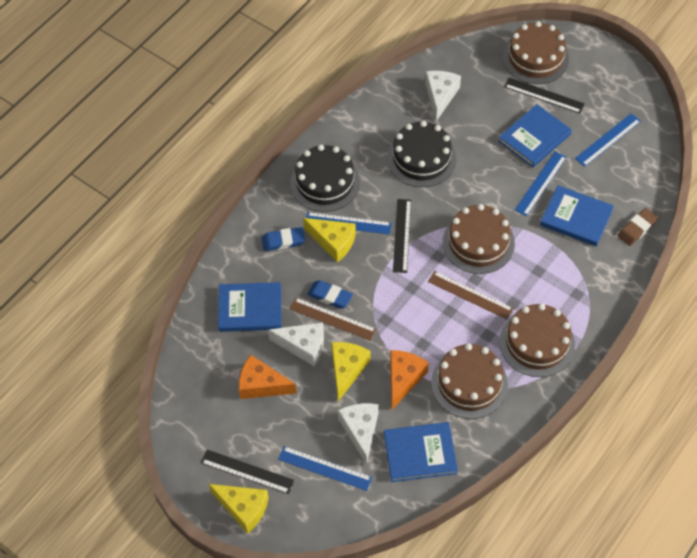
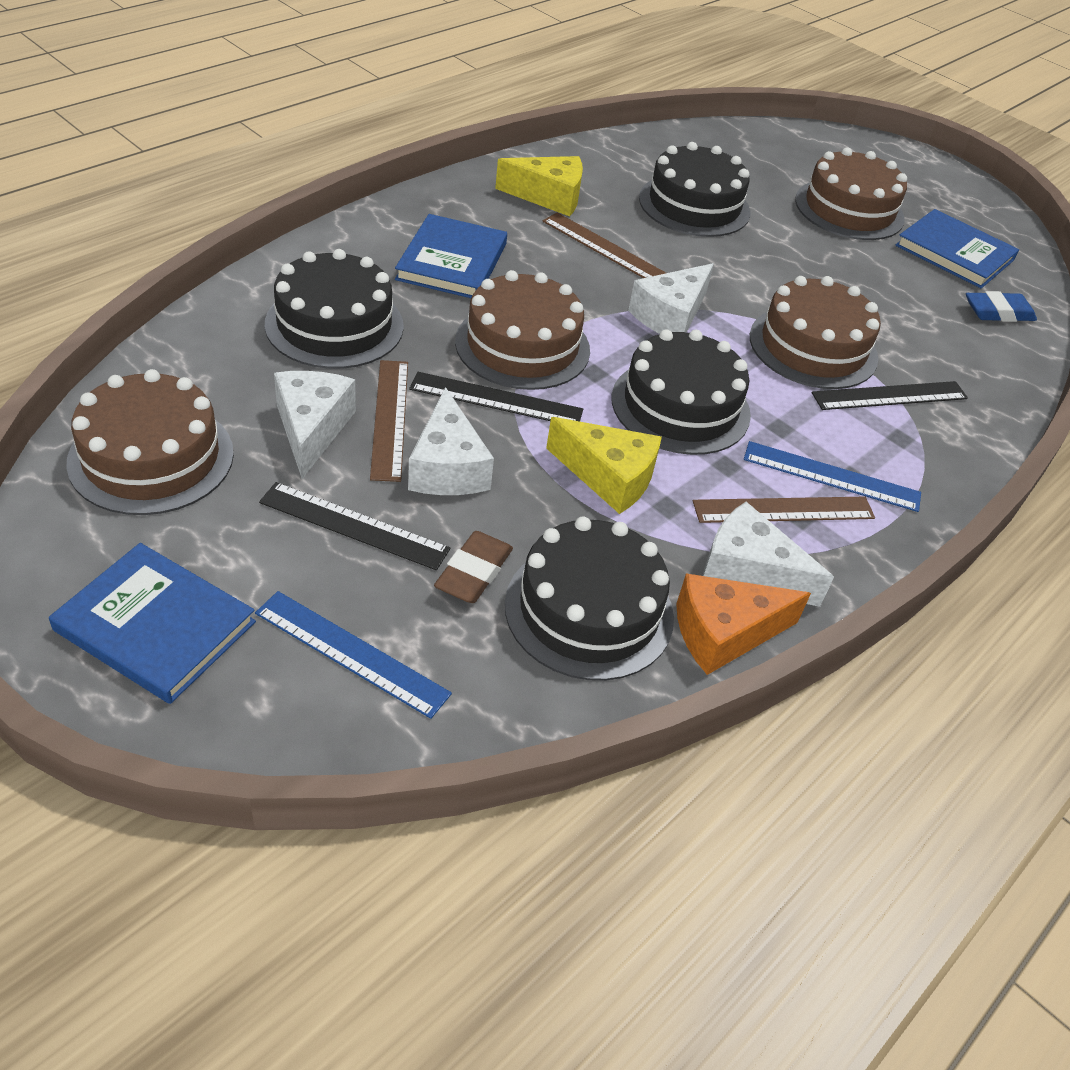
black cake: 2 -> 4
blue book: 4 -> 3
blue eraser: 2 -> 1
blue ruler: 4 -> 2
brown ruler: 2 -> 3
orange cheese: 2 -> 1
white cheese: 3 -> 4
yellow cheese: 3 -> 2

